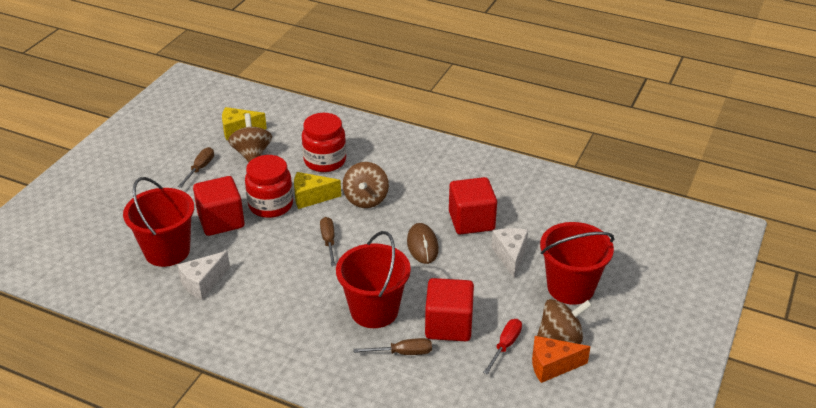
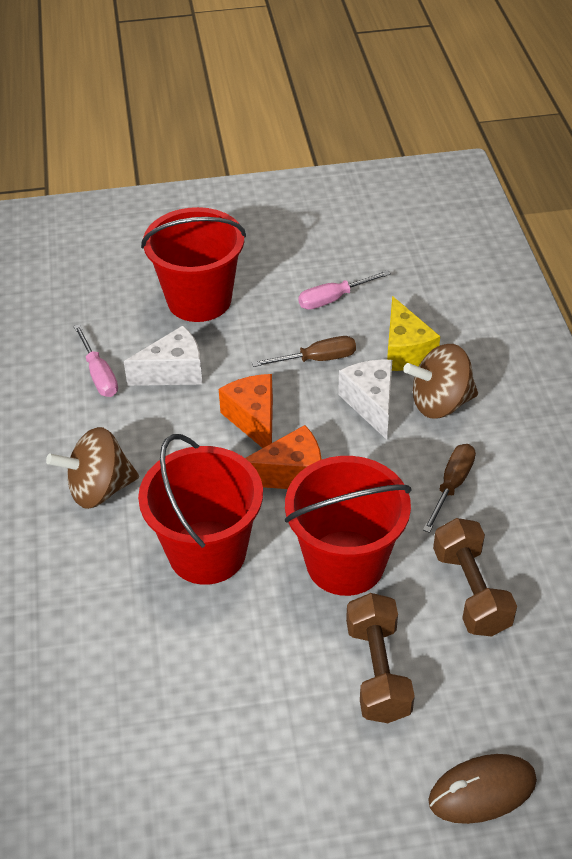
brown dumbbell: 0 -> 2
brown screwdriver: 3 -> 2
brown spinning top: 3 -> 2
orange cheese: 1 -> 2
pink screwdriver: 0 -> 2
red cube: 3 -> 0
red jar: 2 -> 0
red screwdriver: 1 -> 0
yellow cheese: 2 -> 1

